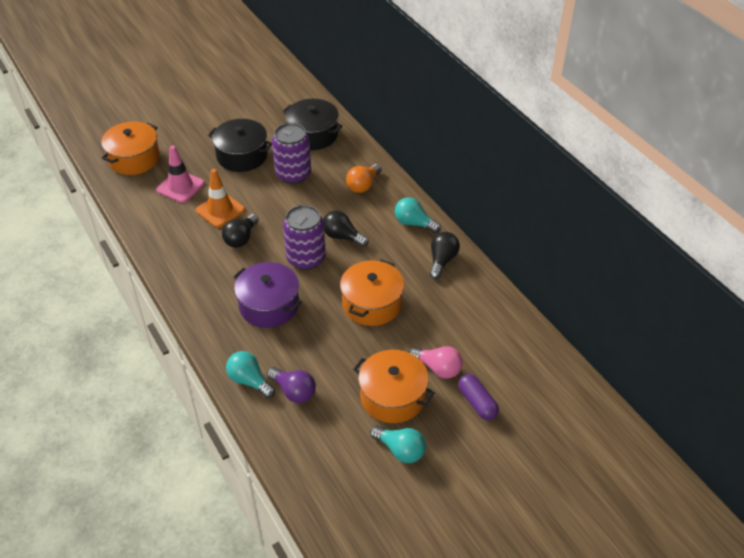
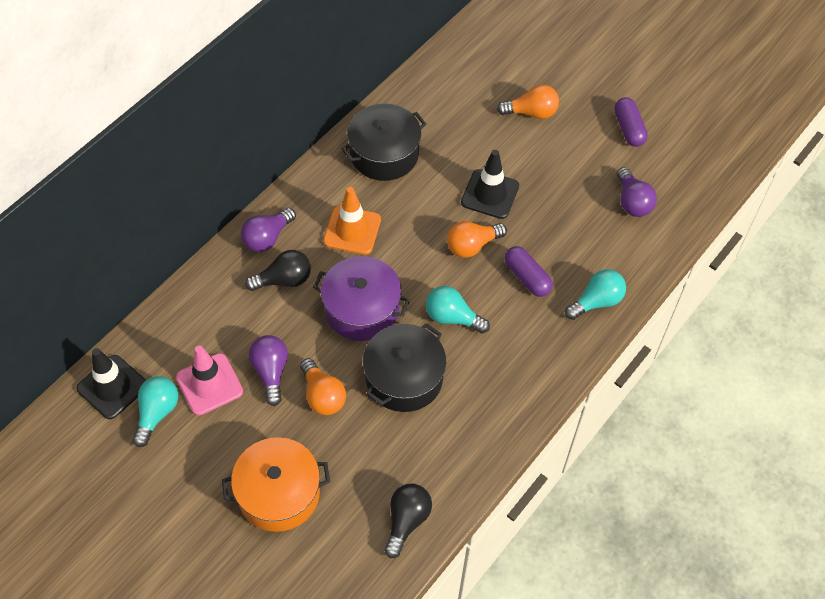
black light bulb: 3 -> 2
black traffic cone: 0 -> 2
orange light bulb: 1 -> 3
orange pot: 3 -> 1
pink light bulb: 1 -> 0
purple can: 2 -> 0
purple capsule: 1 -> 2
purple light bulb: 1 -> 3

